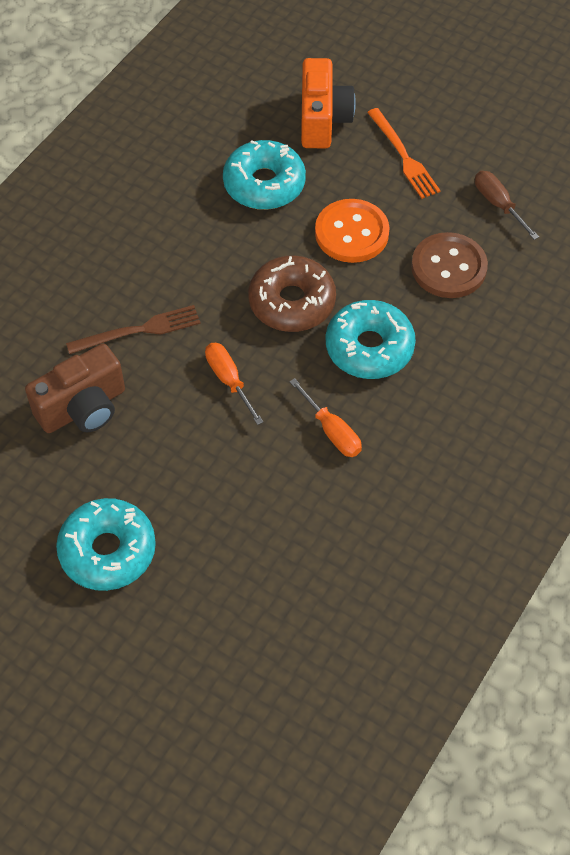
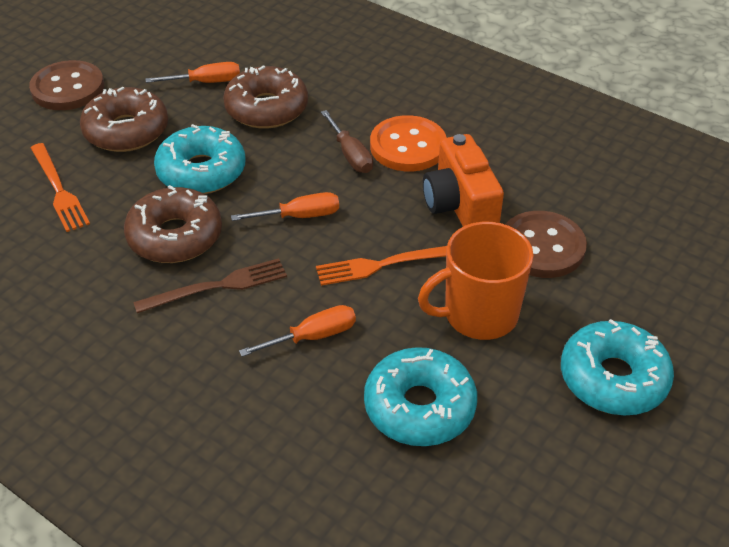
brown button: 1 -> 2
brown camera: 1 -> 0
brown donut: 1 -> 3
orange fork: 1 -> 2
orange mug: 0 -> 1
orange screwdriver: 2 -> 3

